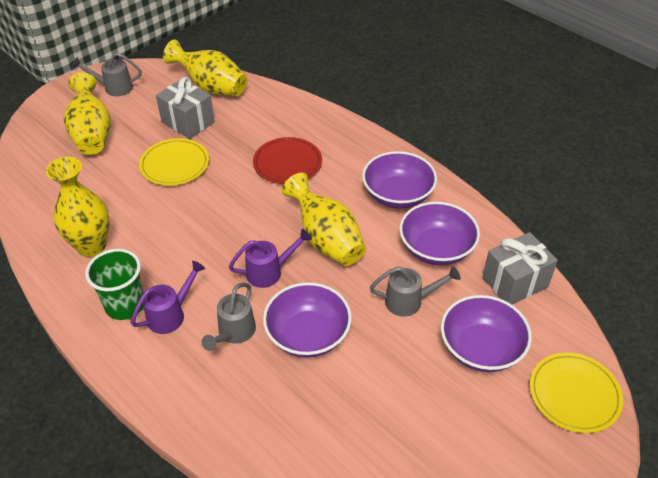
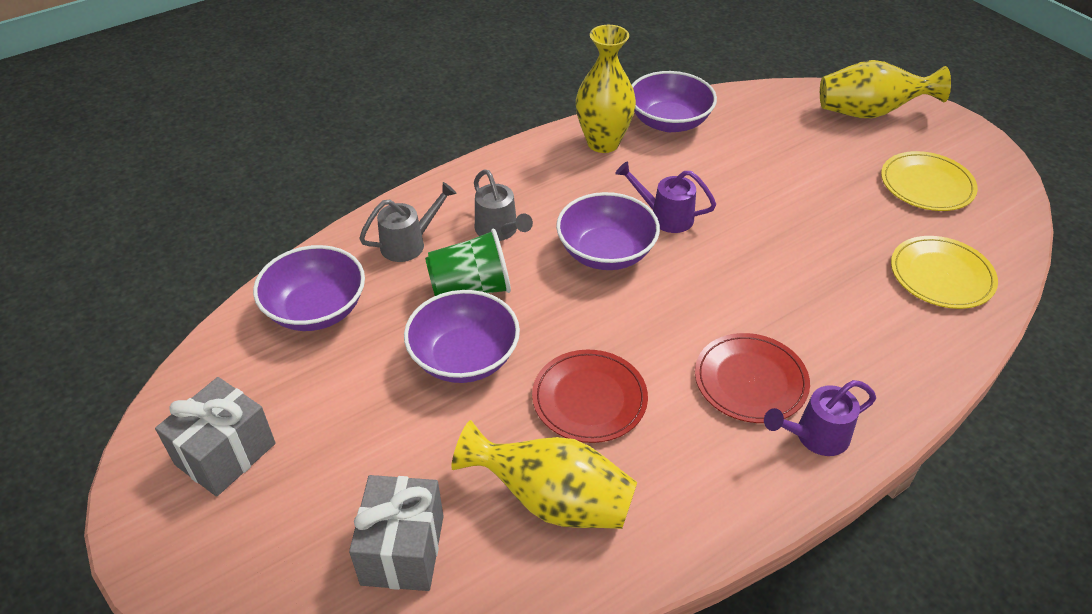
grey watering can: 3 -> 2
red plate: 1 -> 2
yellow vase: 4 -> 3

